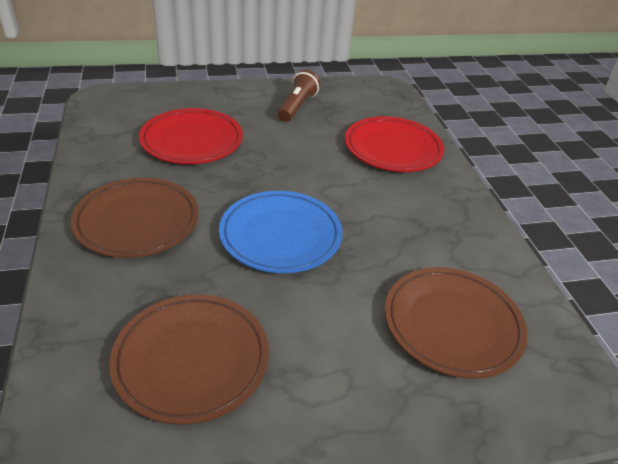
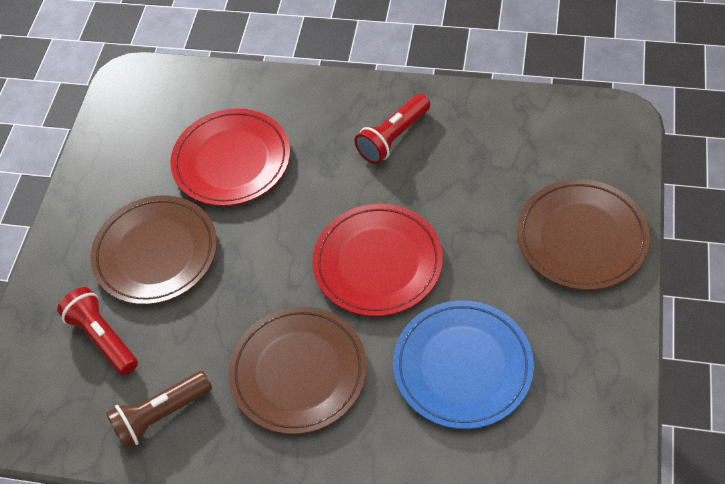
red flashlight: 0 -> 2

